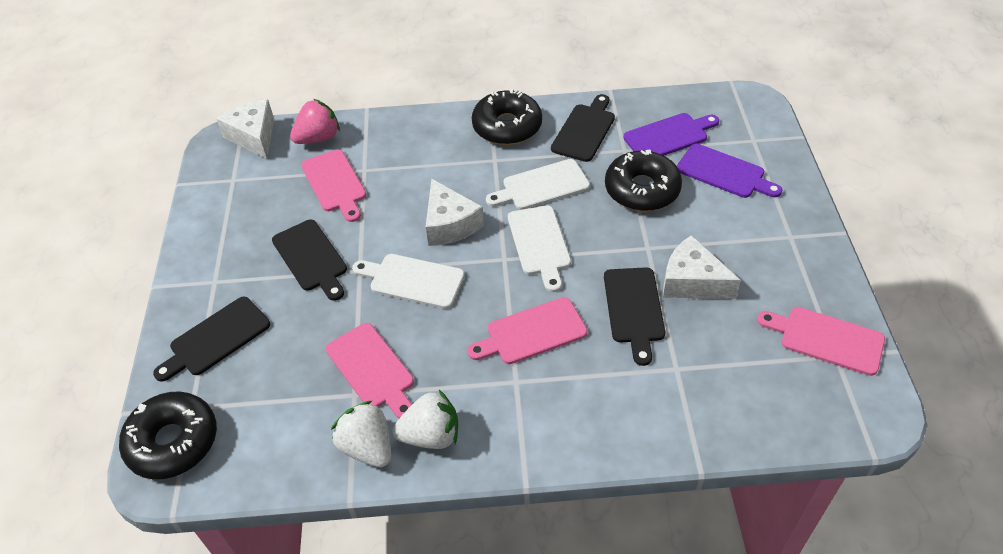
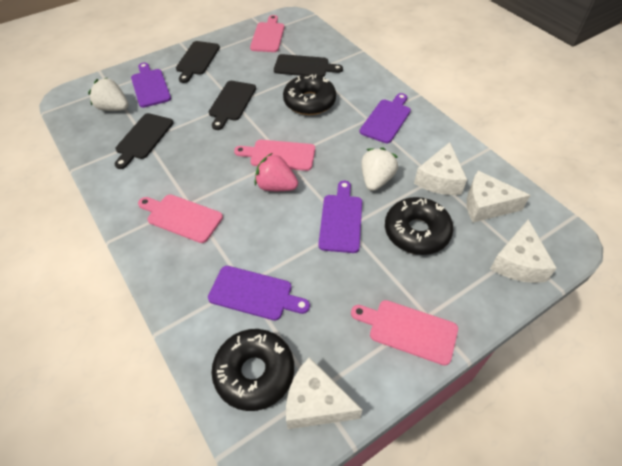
purple cutting board: 2 -> 4
white cheese: 3 -> 4
white cutting board: 3 -> 0

